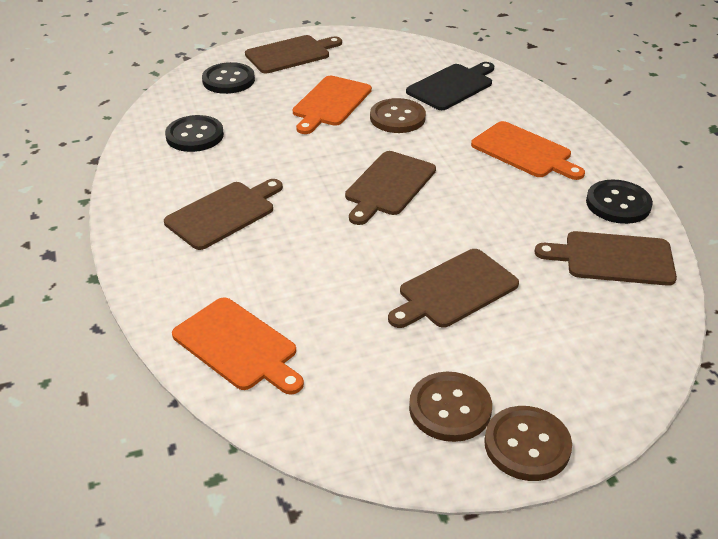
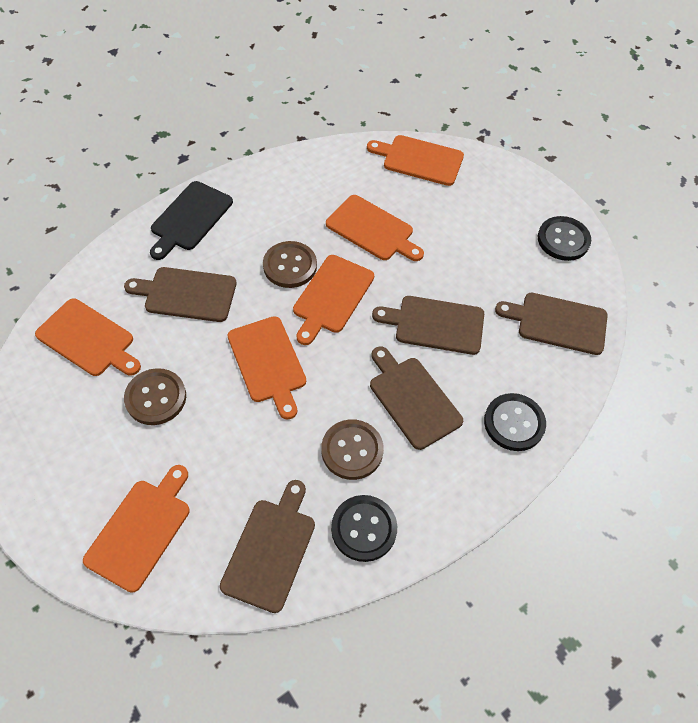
orange cutting board: 3 -> 6

